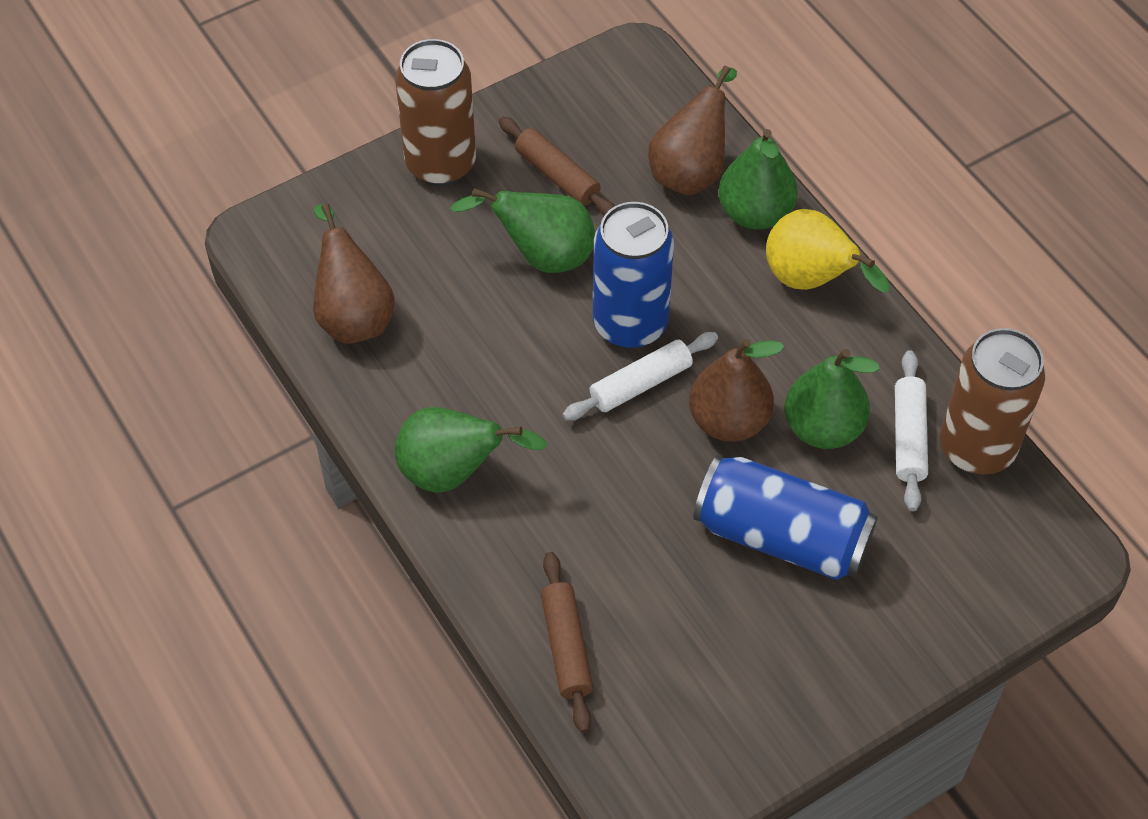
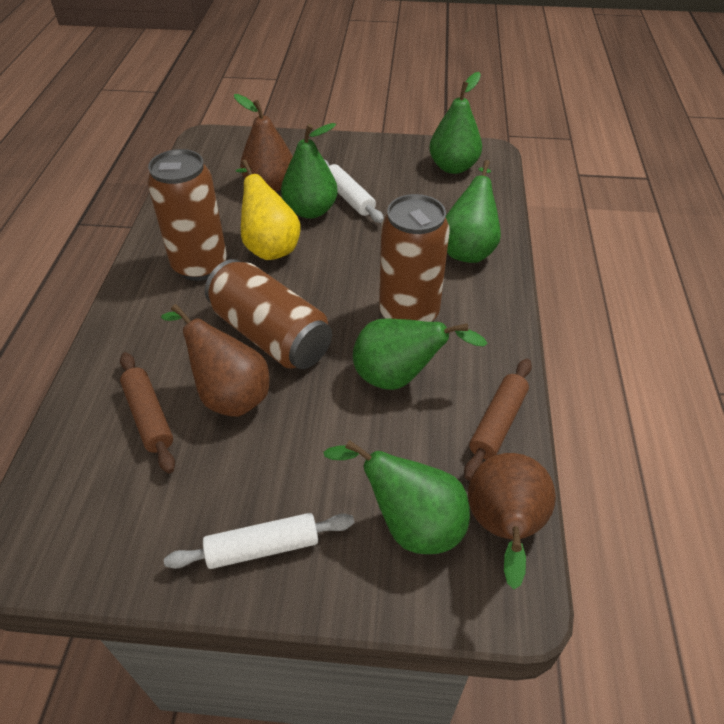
blue can: 2 -> 0
brown can: 2 -> 3
green pear: 4 -> 5

